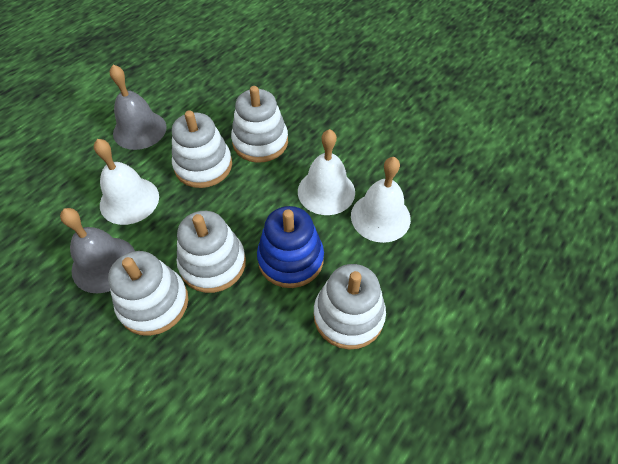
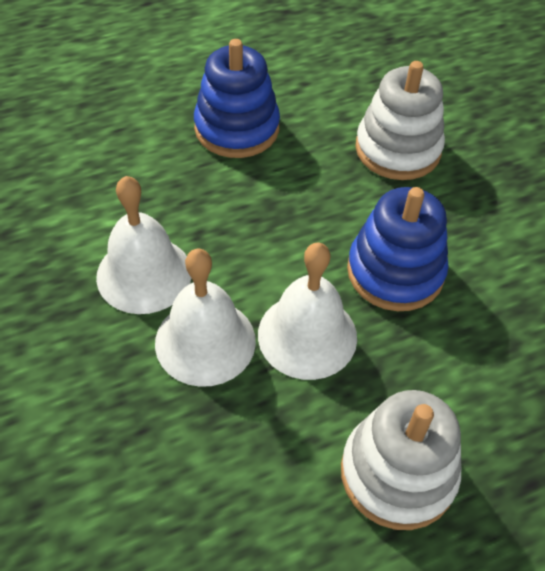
blue stacking toy: 1 -> 2
grey bell: 2 -> 0
white stacking toy: 5 -> 2

